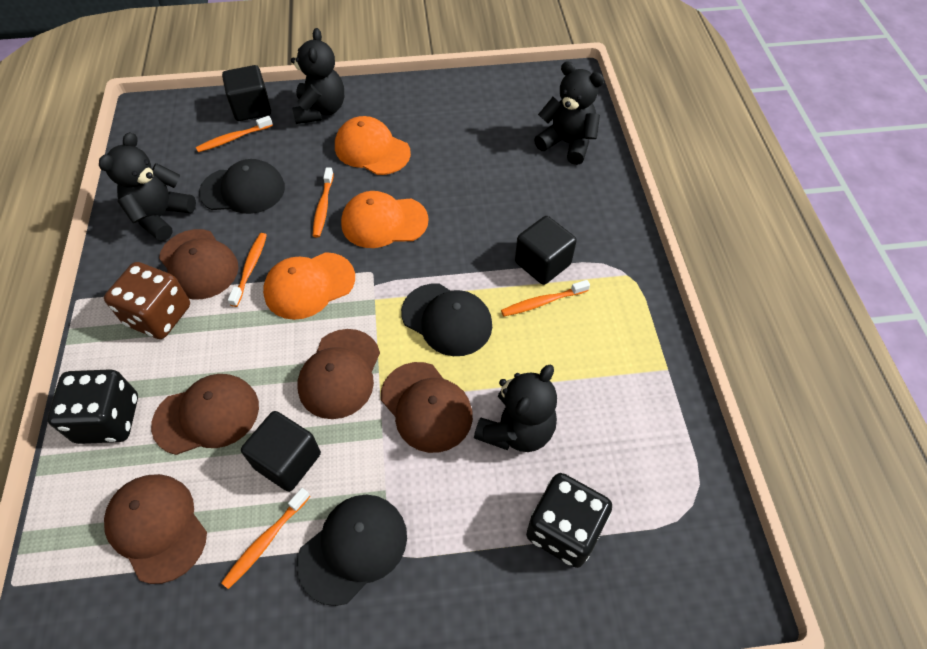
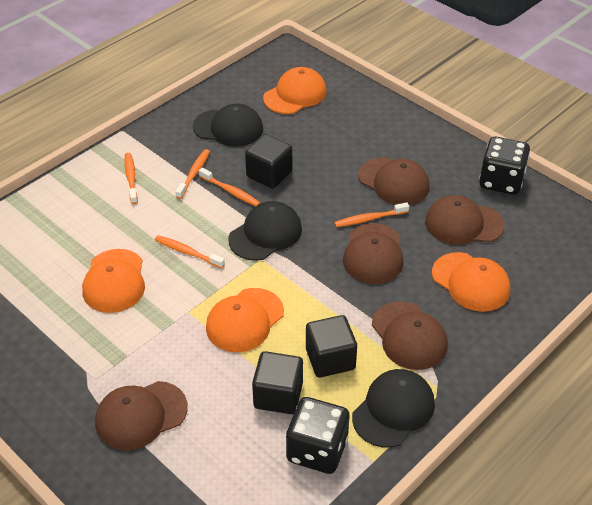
black teddy bear: 4 -> 0
brown dice: 1 -> 0
orange cap: 3 -> 4

